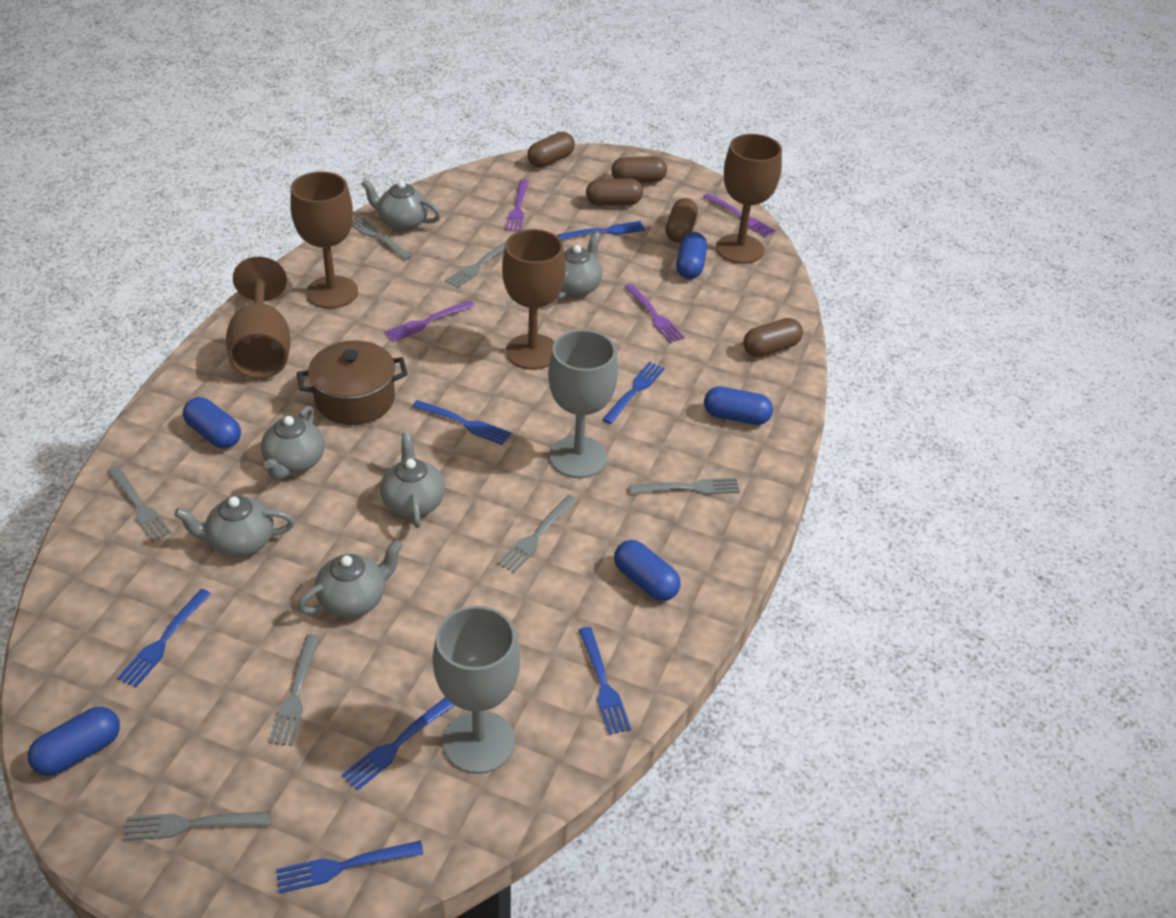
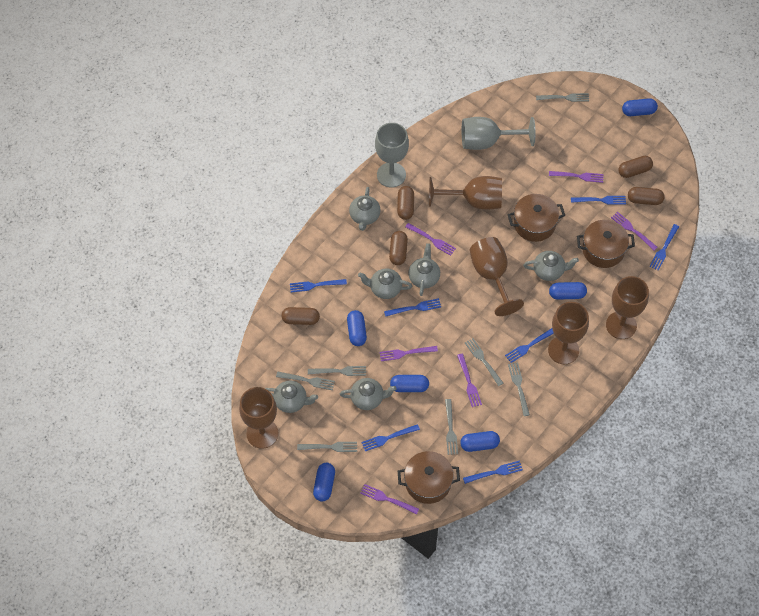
blue capsule: 5 -> 6
brown goblet: 4 -> 5
brown pot: 1 -> 3
purple fork: 4 -> 6

